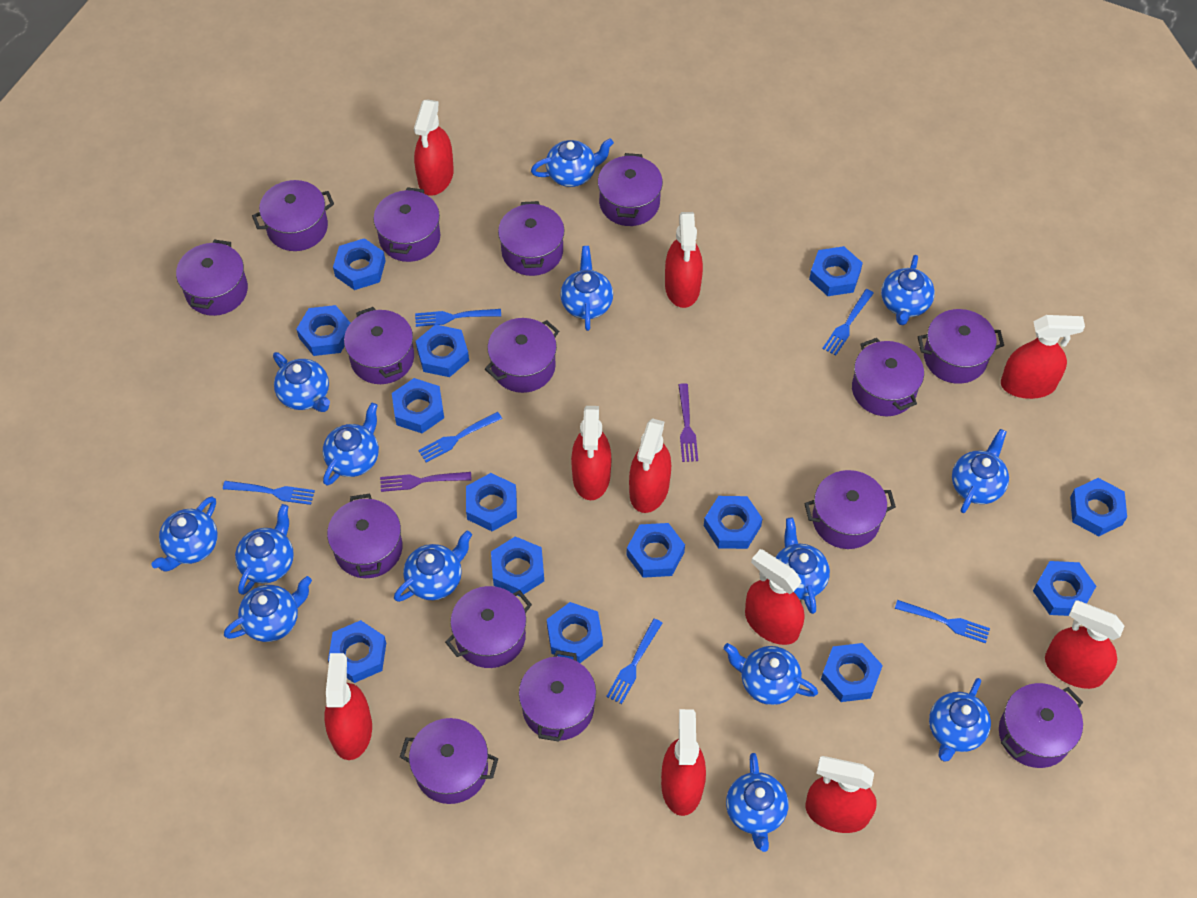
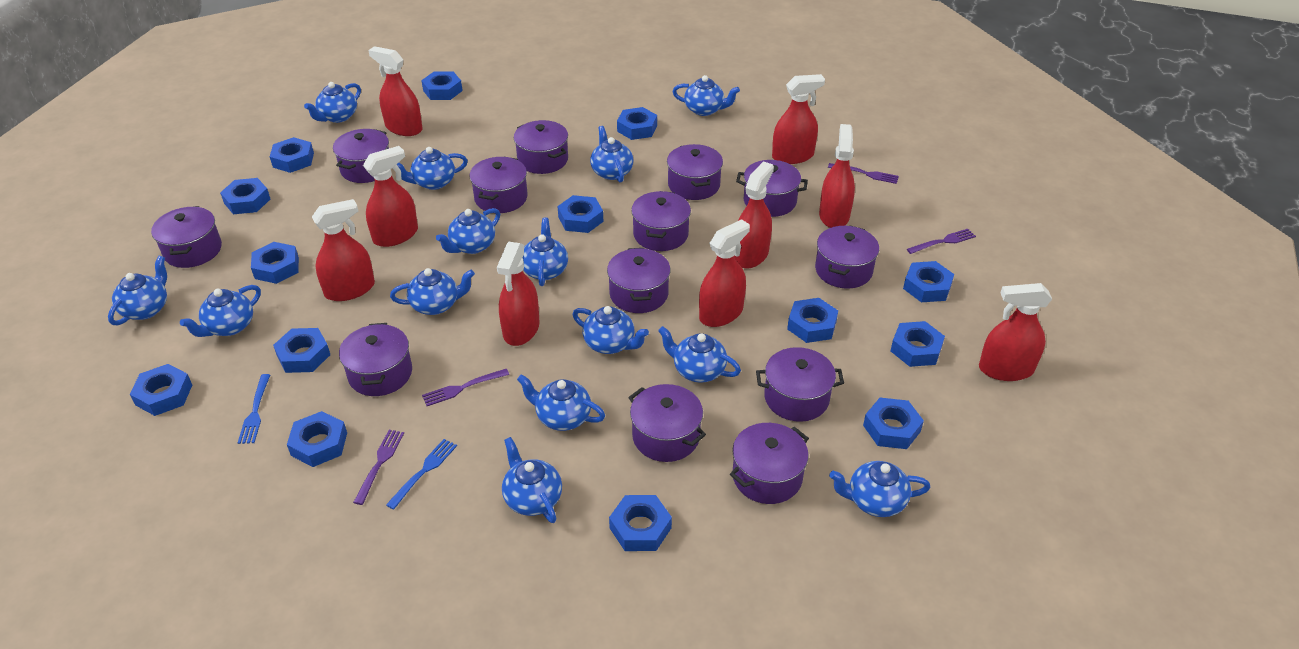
blue fork: 6 -> 2
purple fork: 2 -> 4
purple pot: 15 -> 13
red spray bottle: 10 -> 9

